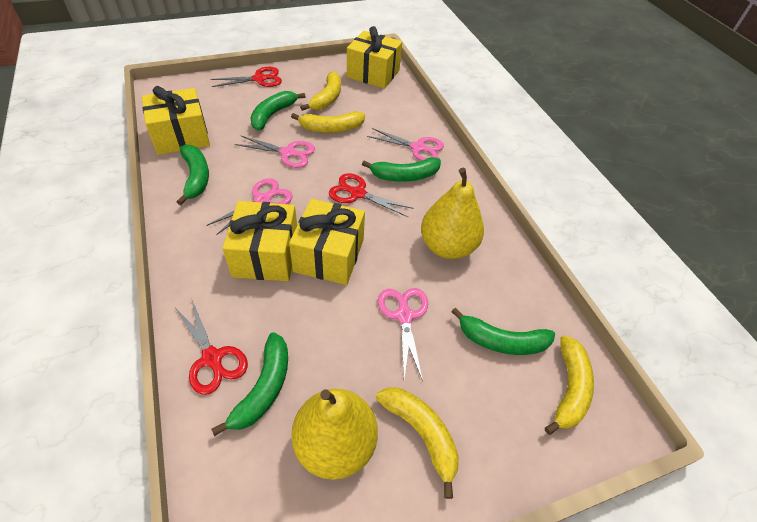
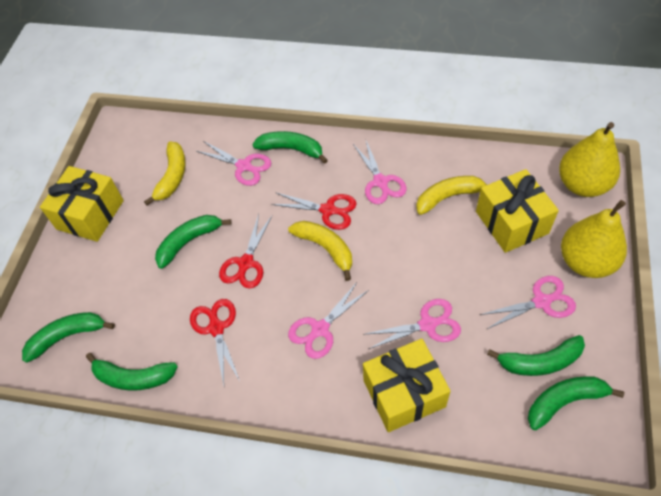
green banana: 5 -> 6
pink scissors: 4 -> 5
yellow banana: 4 -> 3
yellow gift: 4 -> 3

